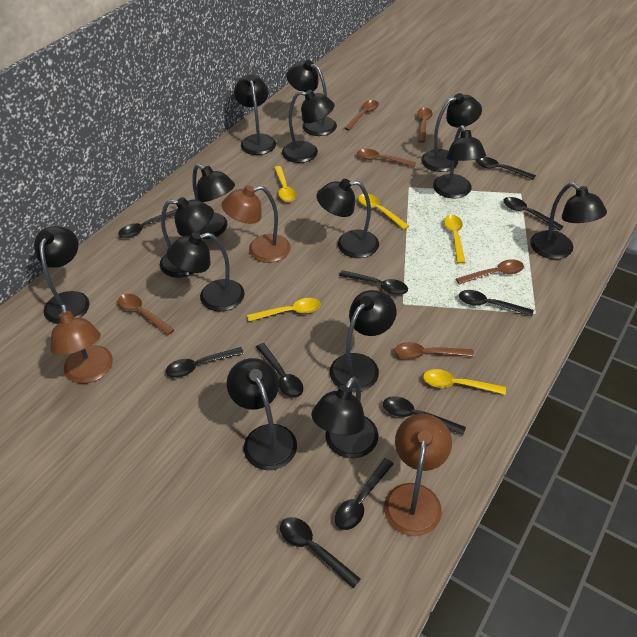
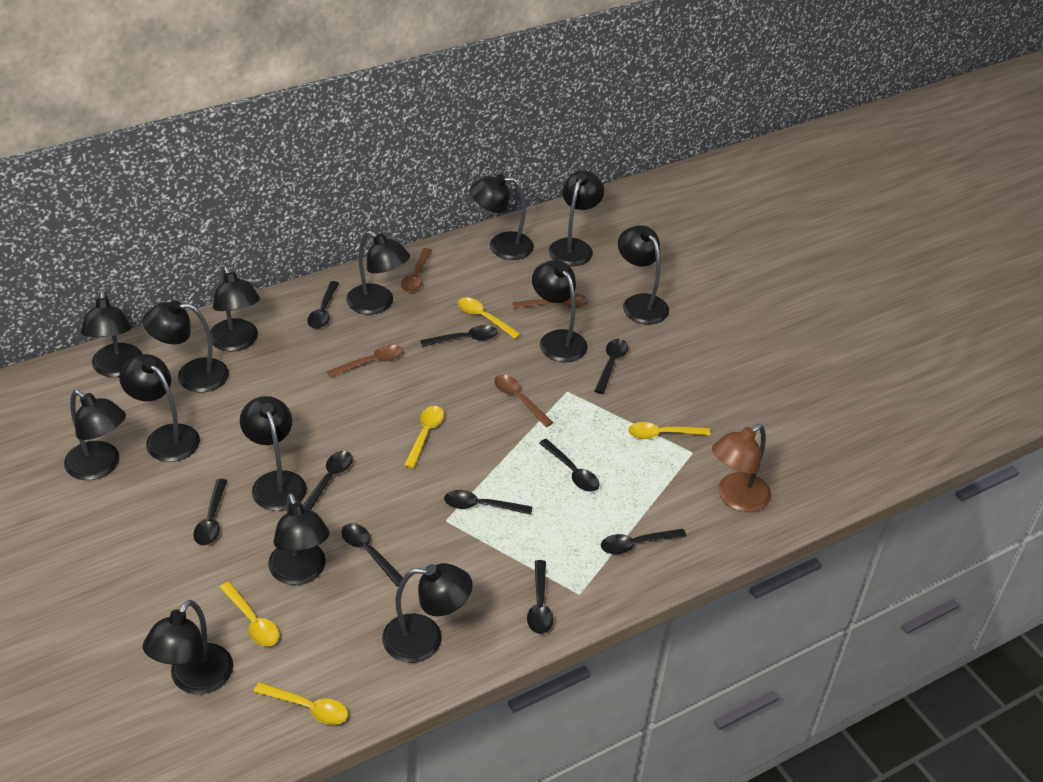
brown lamp: 3 -> 1
brown spoon: 6 -> 4

